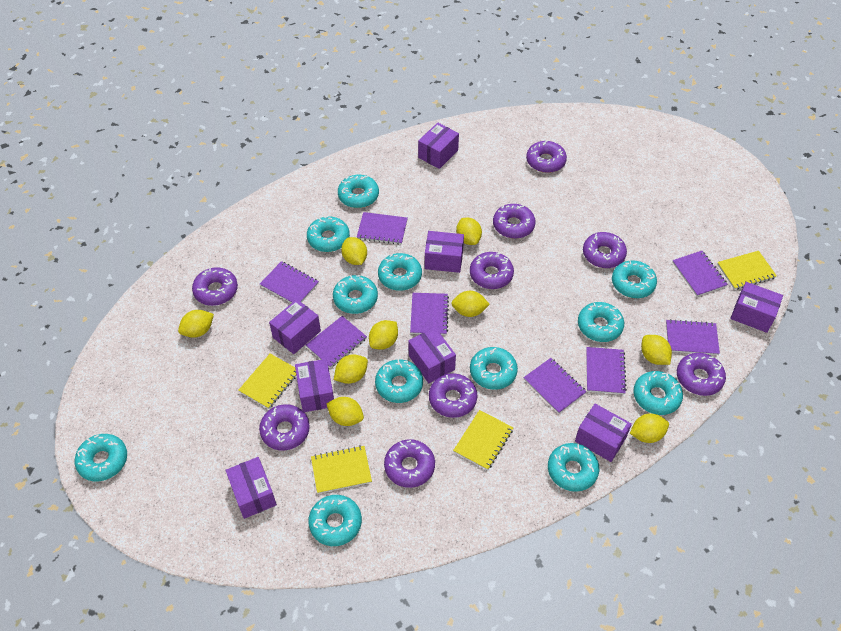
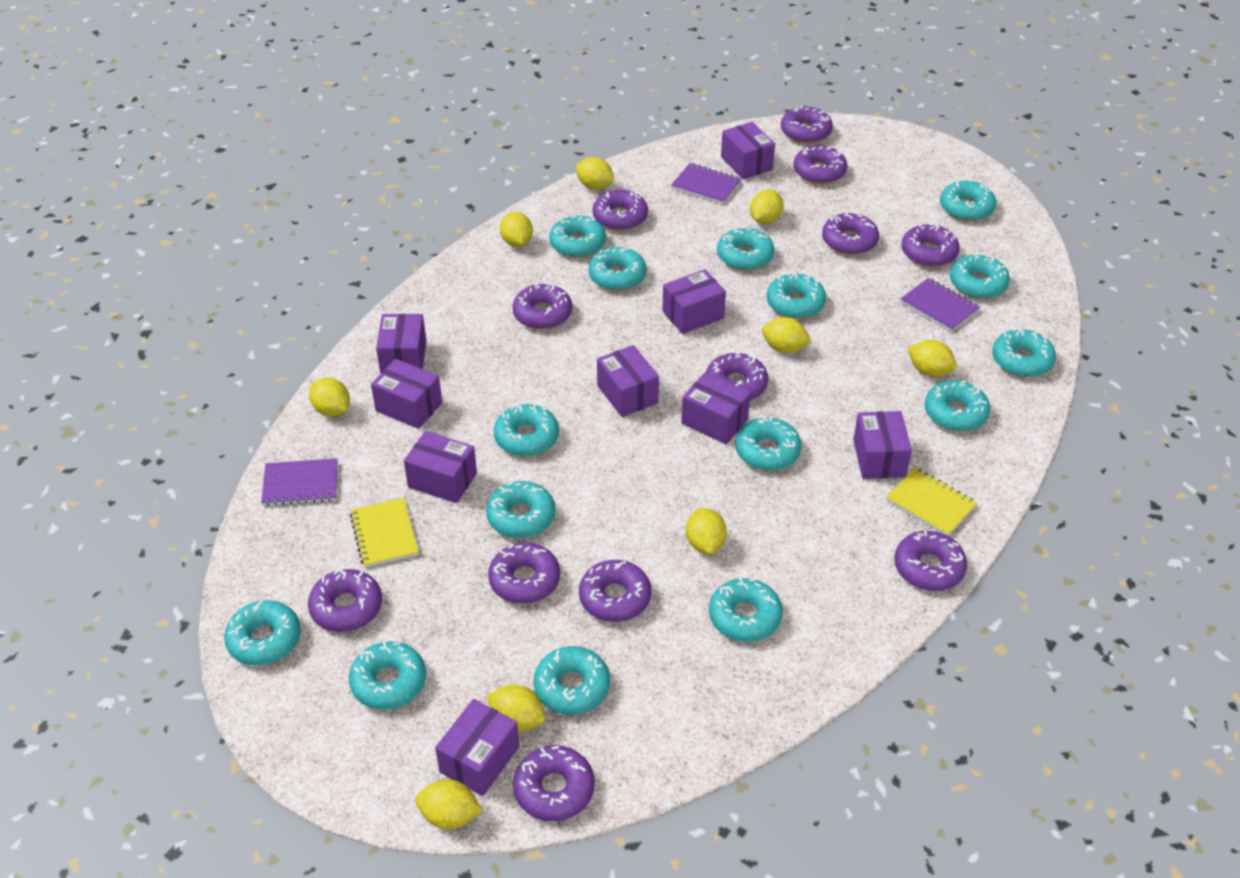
purple box: 8 -> 9
purple donut: 9 -> 12
purple notebook: 8 -> 3
turquoise donut: 12 -> 15
yellow notebook: 4 -> 2

